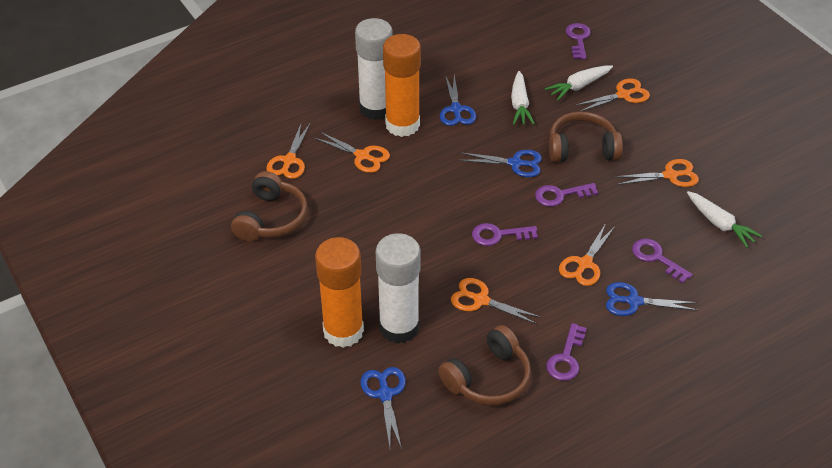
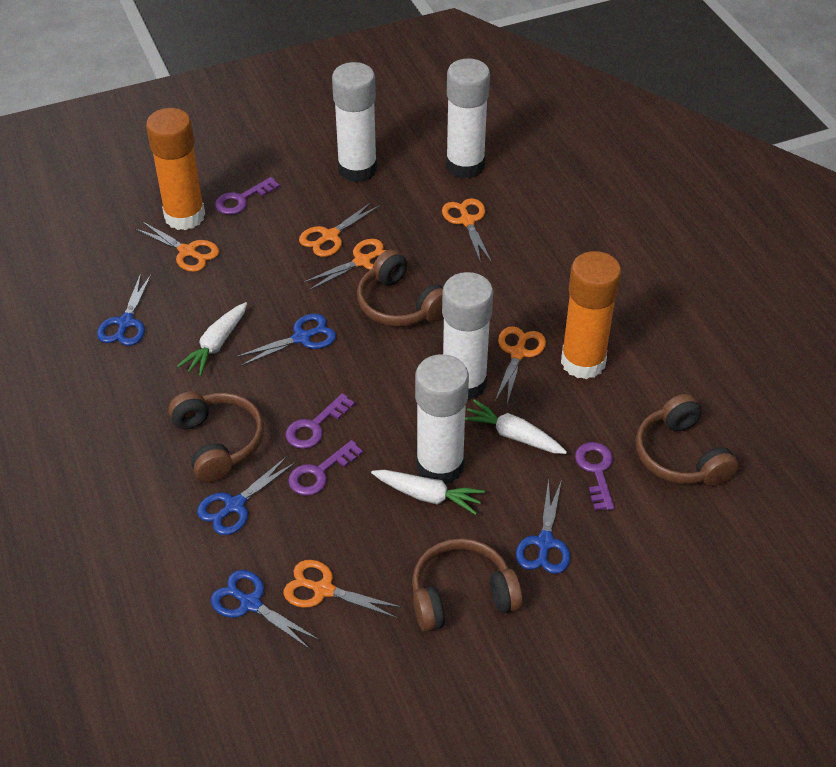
blue scissors: 4 -> 5
brown headphones: 3 -> 4
purple key: 5 -> 4
white glue stick: 2 -> 4

